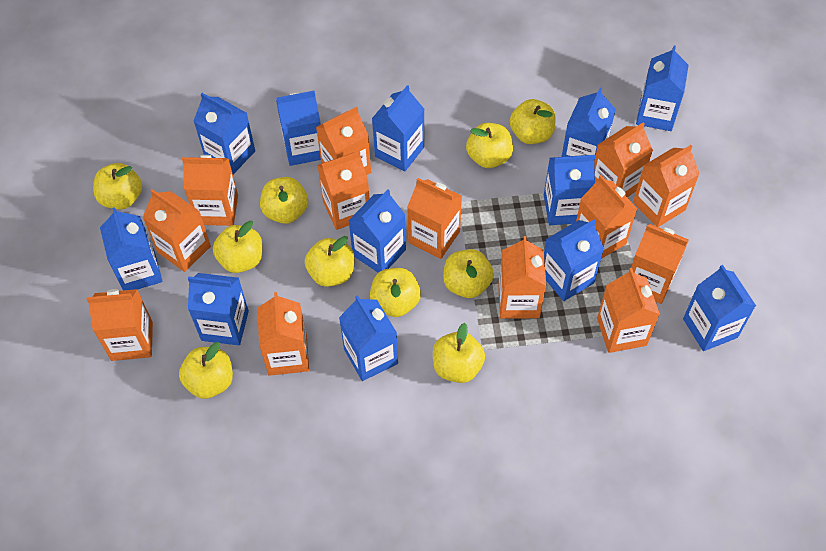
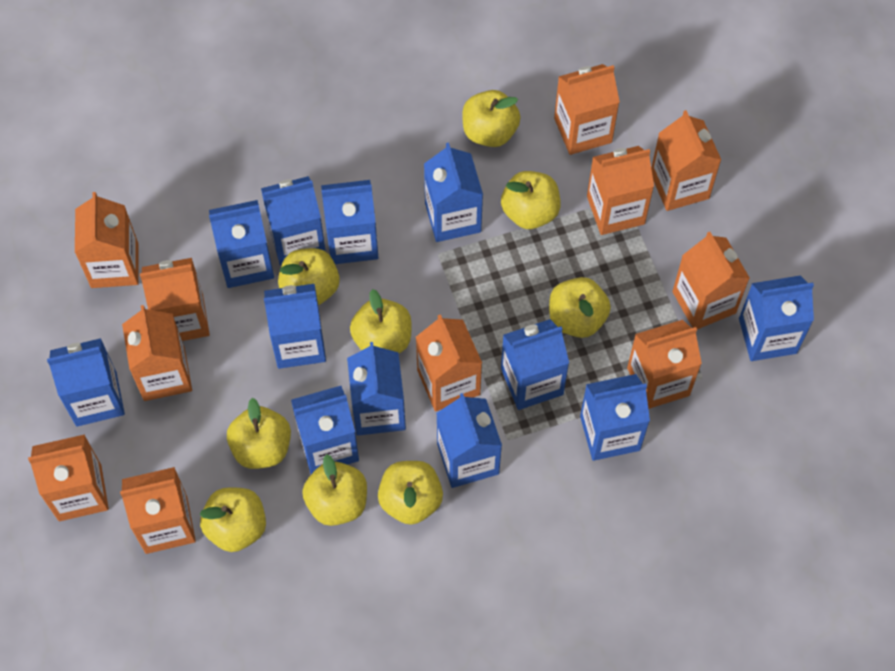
orange carton: 13 -> 11
yellow apple: 10 -> 9

